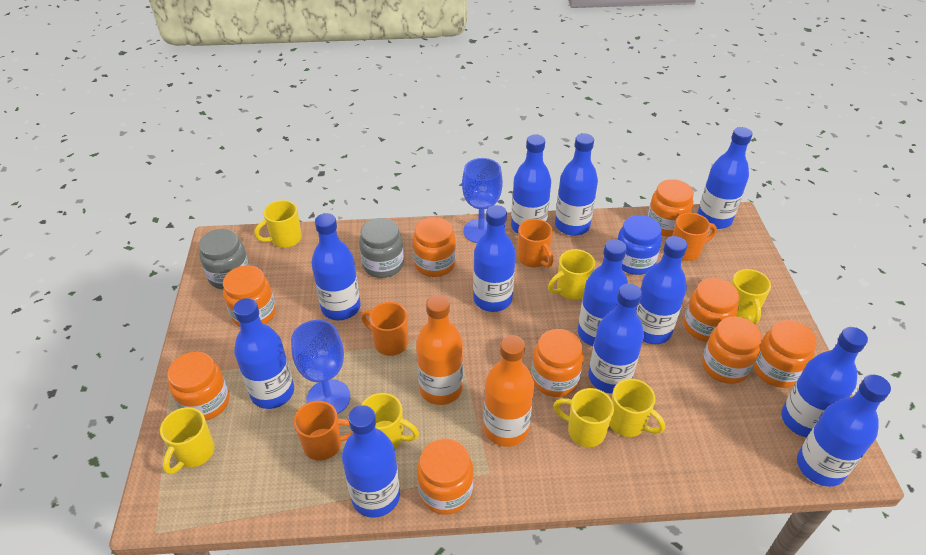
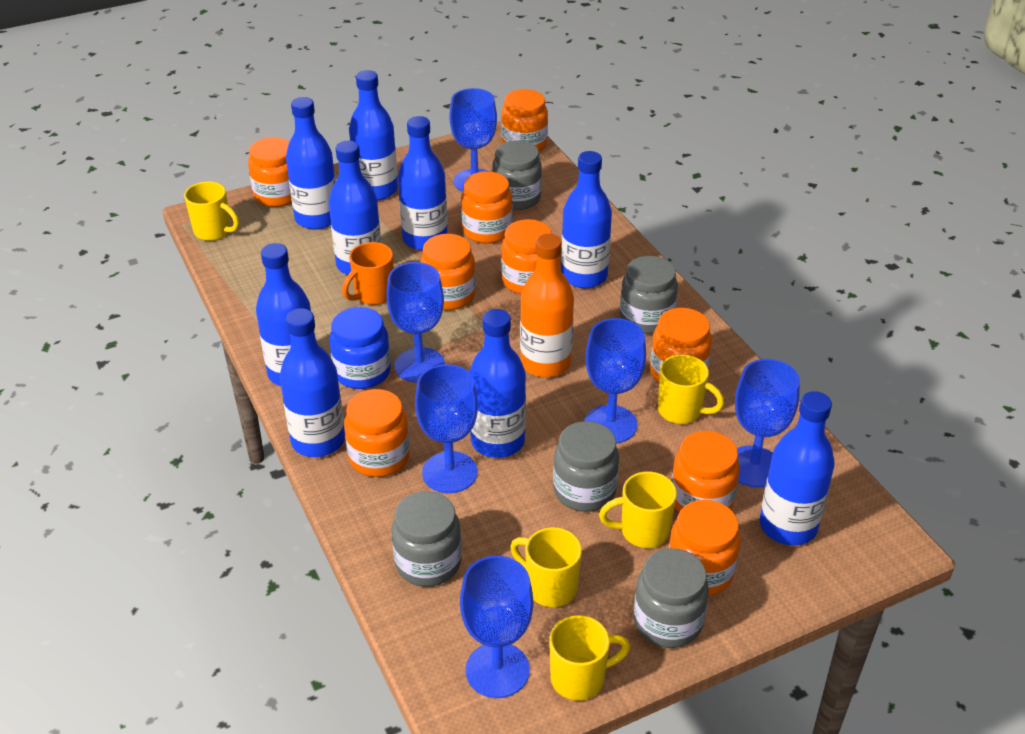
blue bottle: 12 -> 9
blue goblet: 2 -> 6
grey jar: 2 -> 5
orange bottle: 2 -> 1
orange mug: 4 -> 1
yellow mug: 7 -> 5

